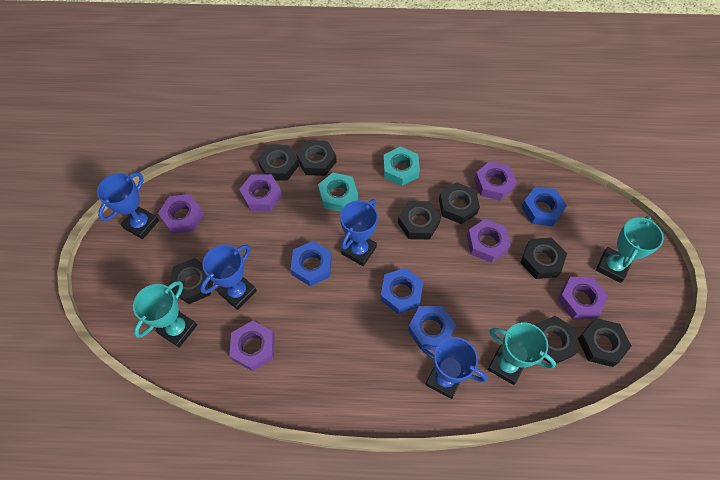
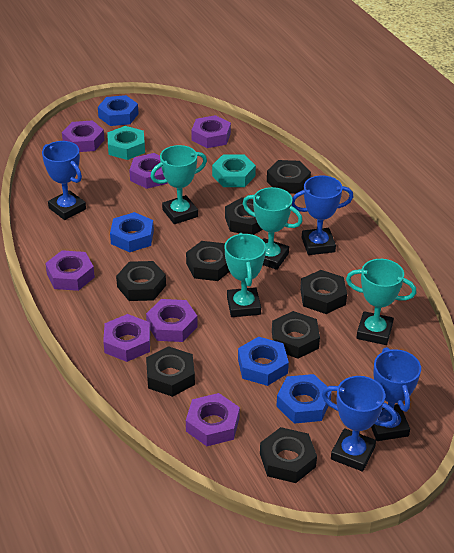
purple nut: 6 -> 7
turquoise trophy: 3 -> 4

